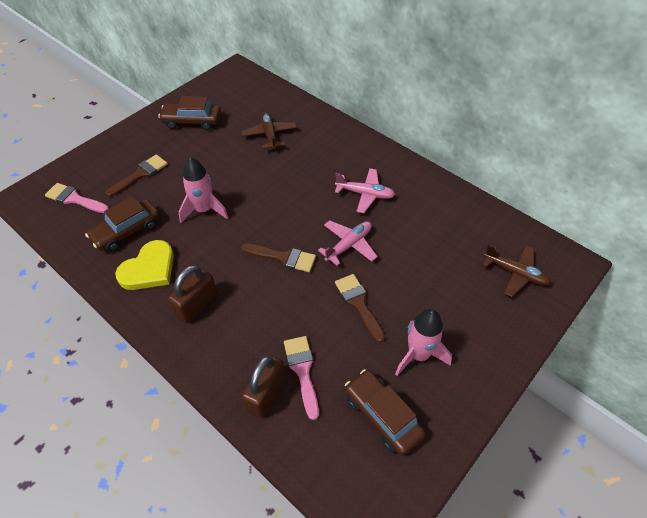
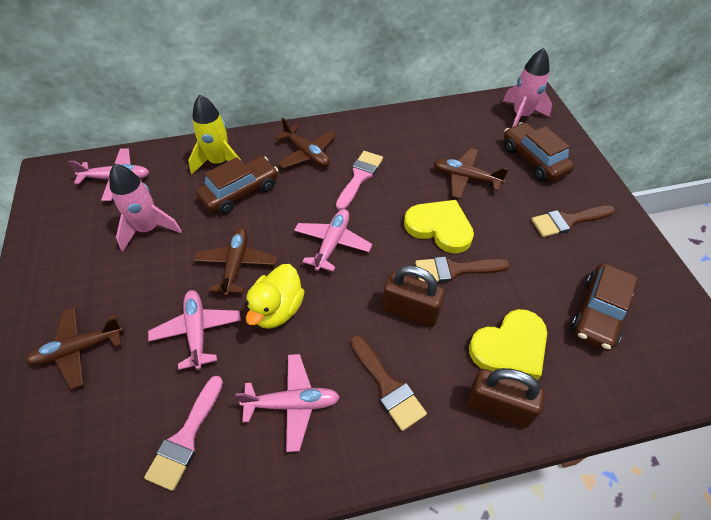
brown plane: 2 -> 4
pink plane: 2 -> 4
yellow duck: 0 -> 1
yellow heart: 1 -> 2
yellow rocket: 0 -> 1

